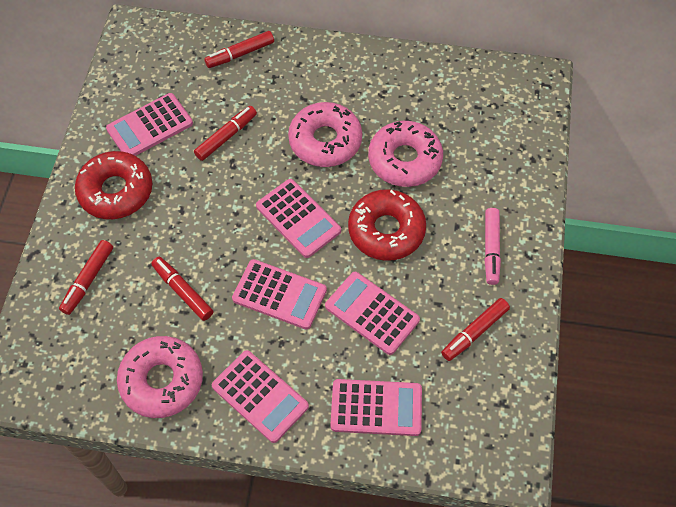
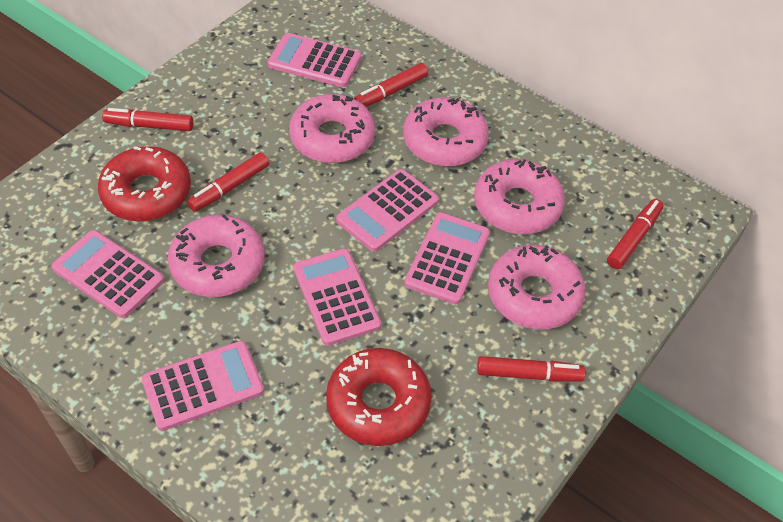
pink donut: 3 -> 5
pink marker: 1 -> 0

